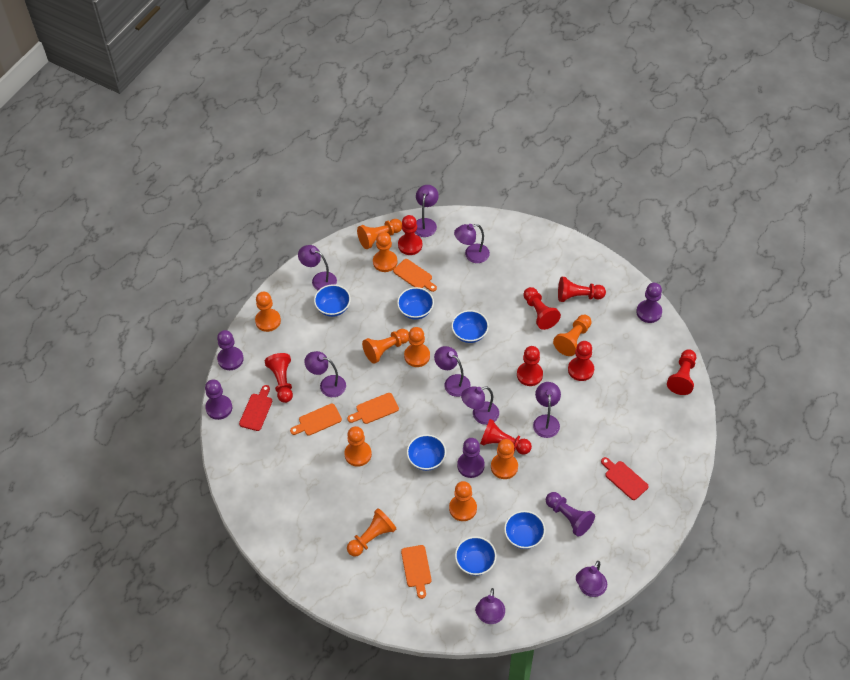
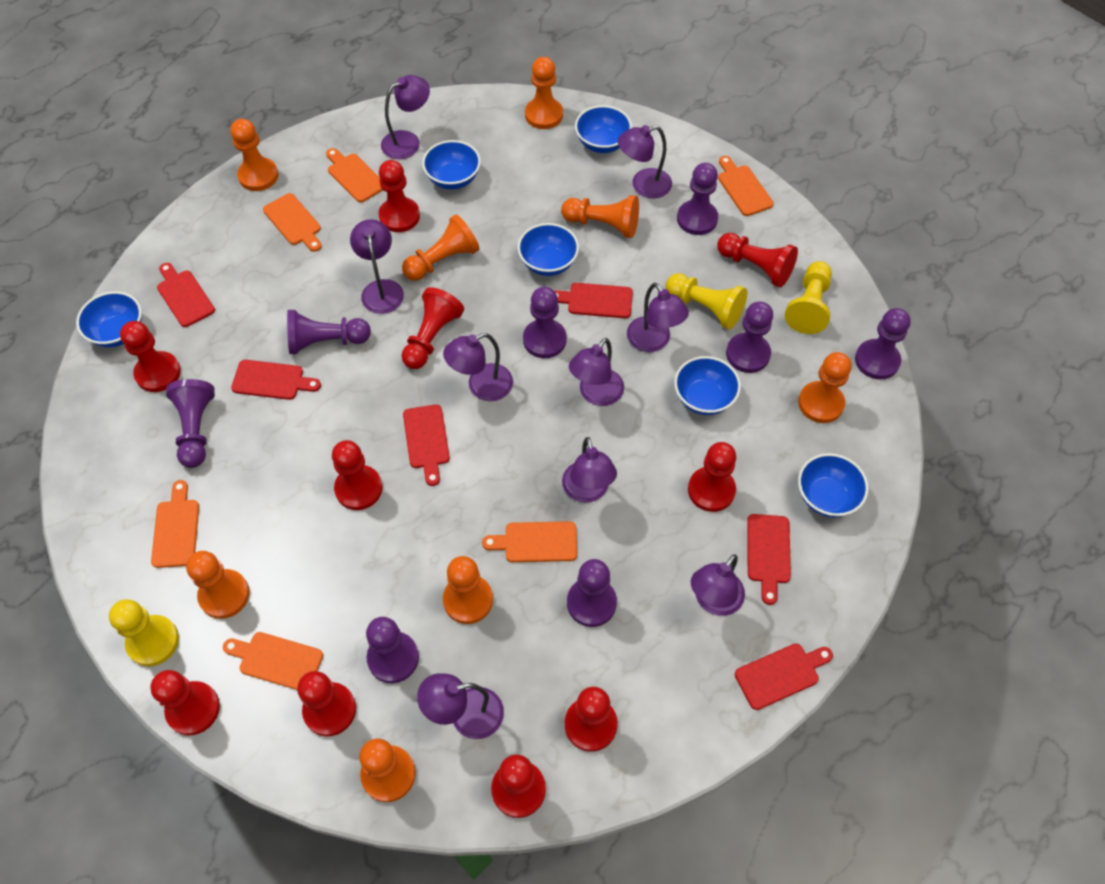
orange cutting board: 4 -> 6
orange pawn: 10 -> 8
purple pawn: 5 -> 8
red cutting board: 2 -> 6
red pawn: 8 -> 10
yellow pawn: 0 -> 3

